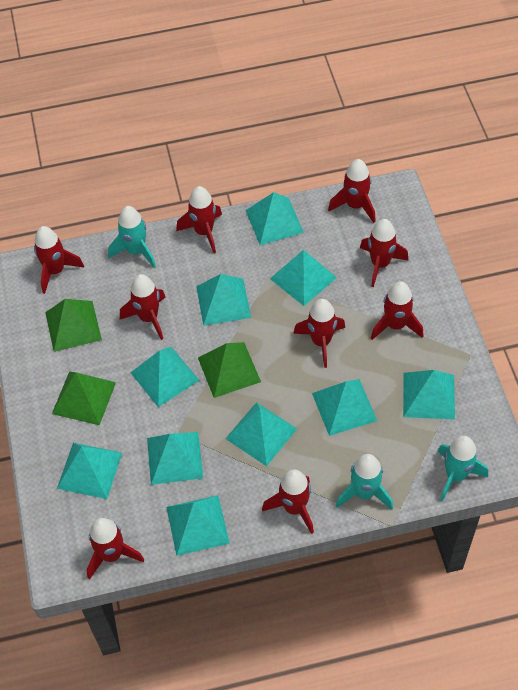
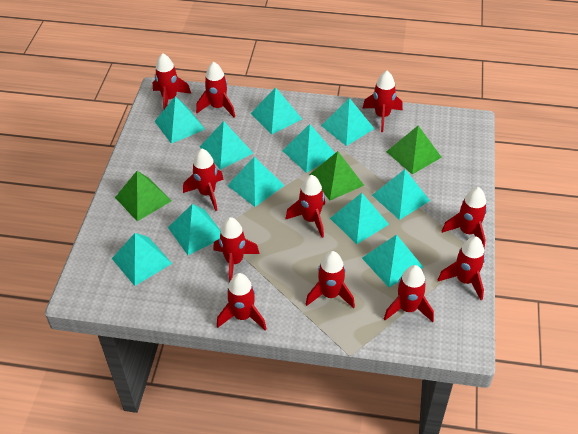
red rocket: 9 -> 11
turquoise pyramid: 10 -> 11
turquoise rocket: 3 -> 0

